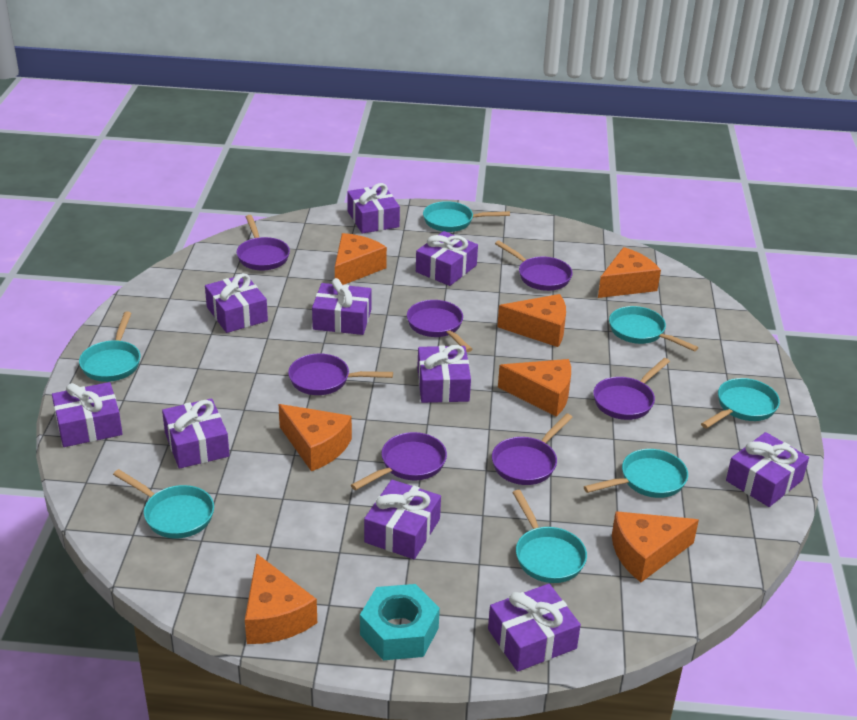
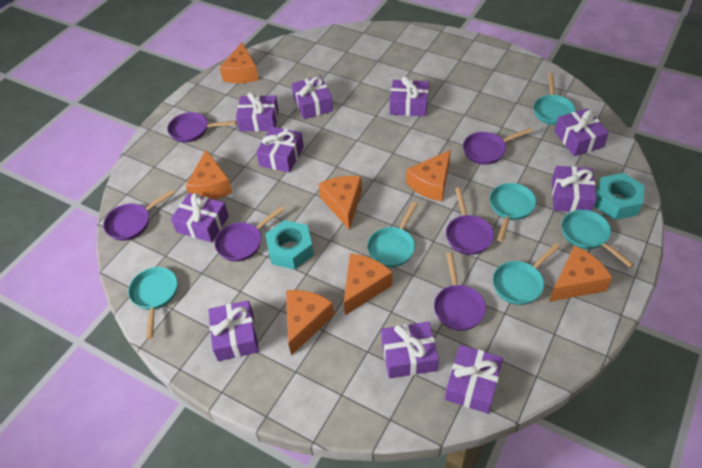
purple pan: 7 -> 6
turquoise nut: 1 -> 2
turquoise pan: 7 -> 6

